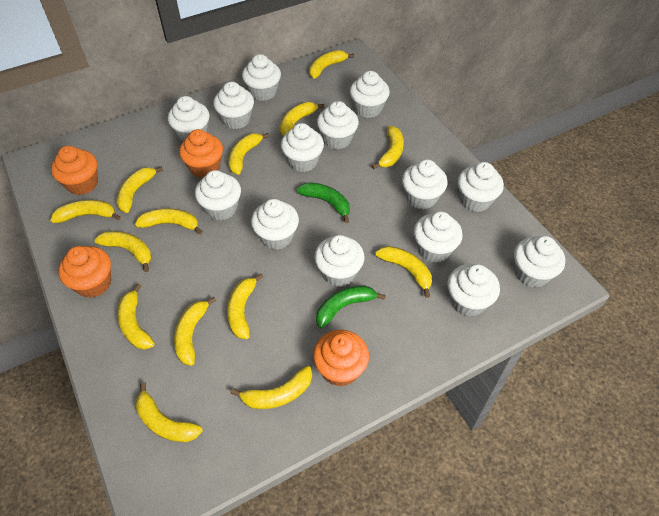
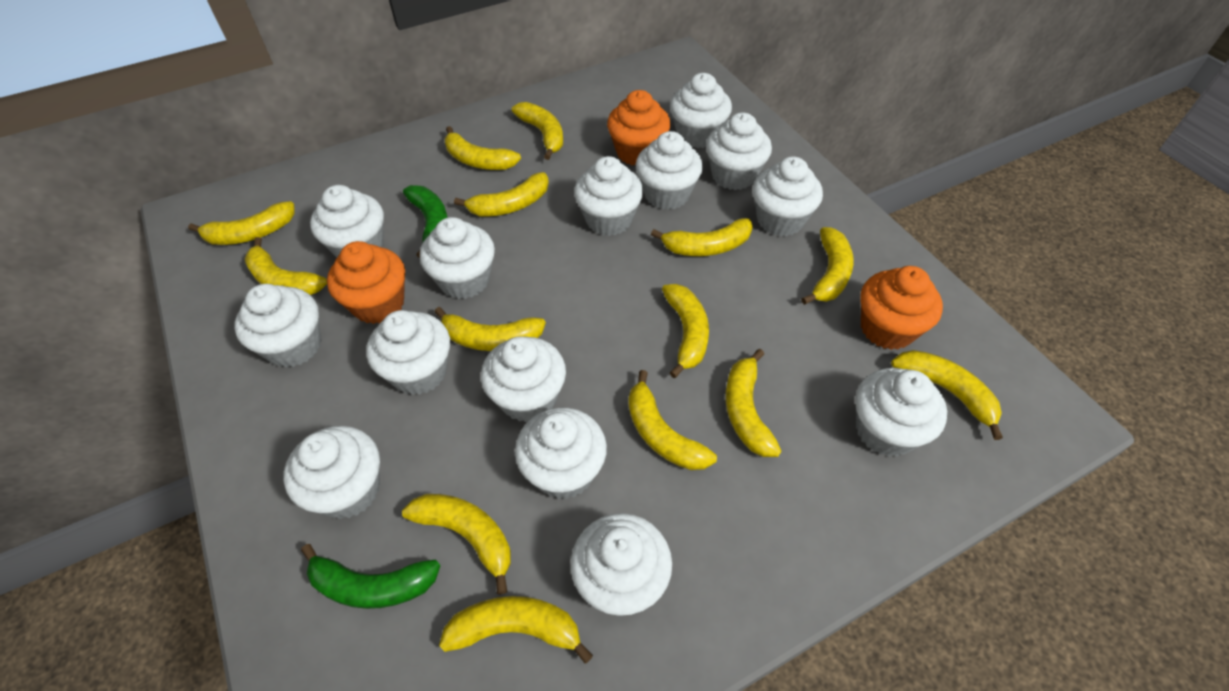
orange cupcake: 4 -> 3

